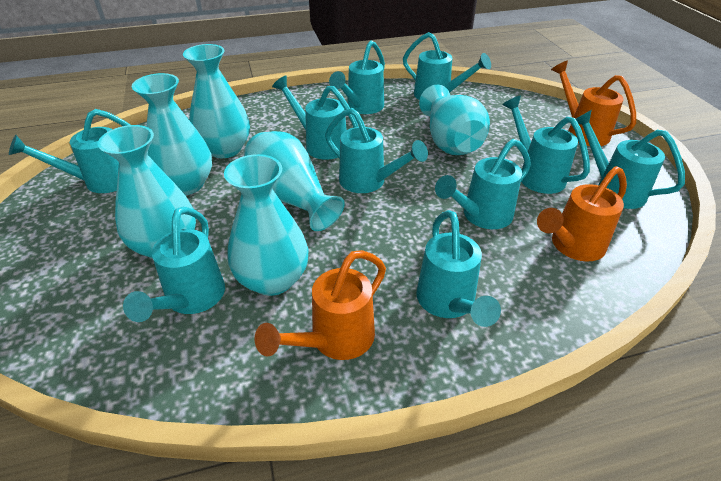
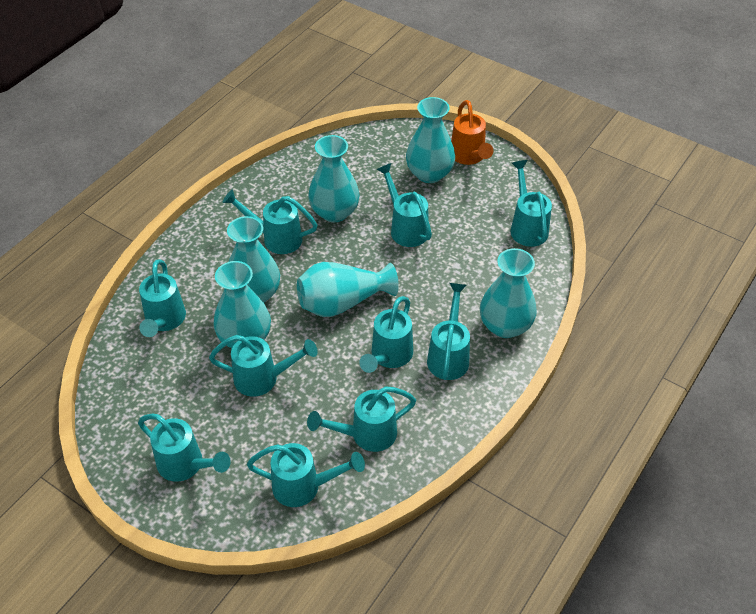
orange watering can: 3 -> 1

